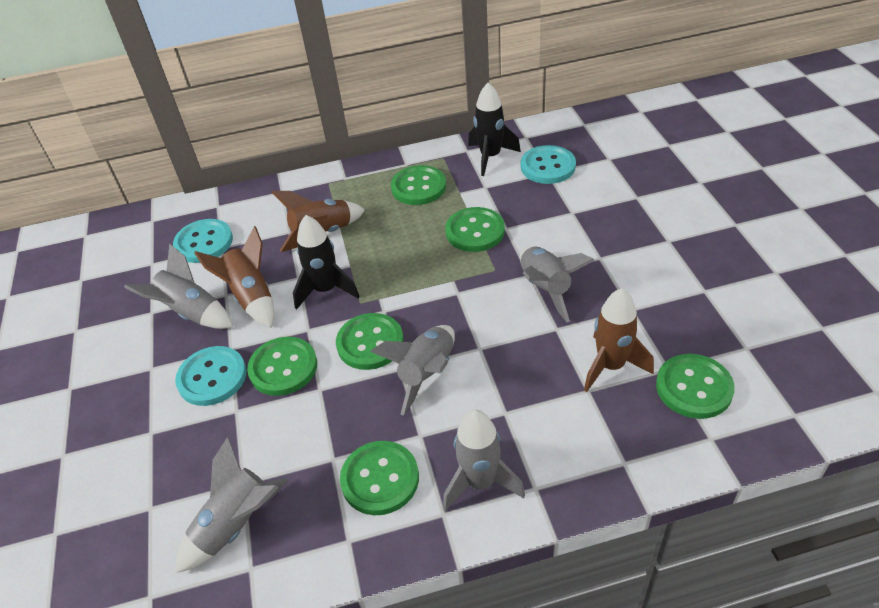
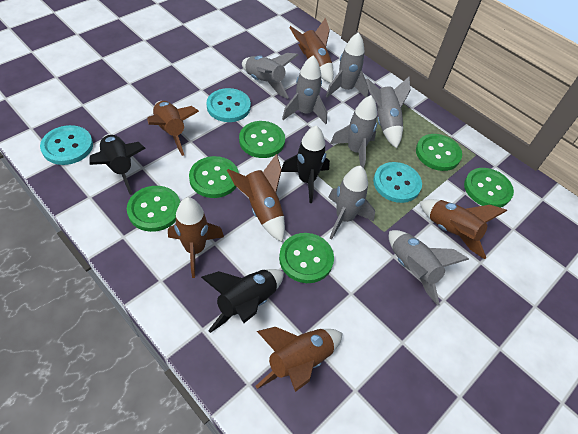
black rocket: 2 -> 3
brown rocket: 3 -> 6
grey rocket: 5 -> 7

